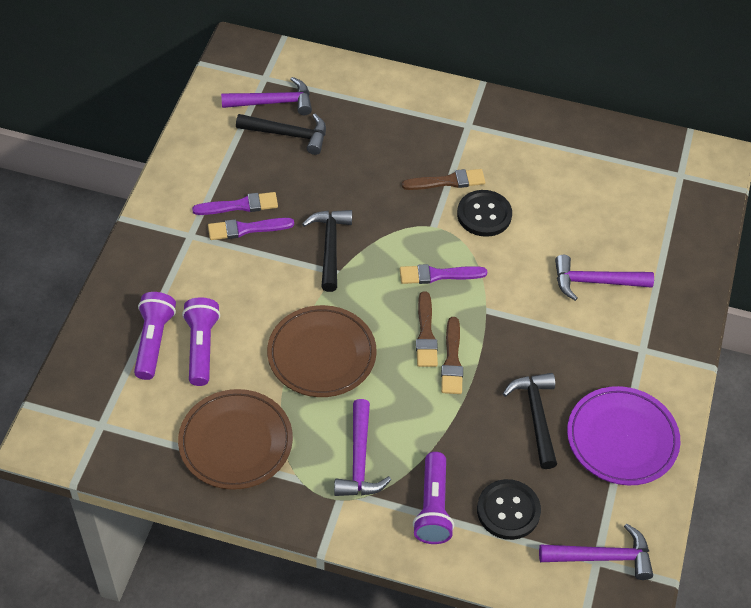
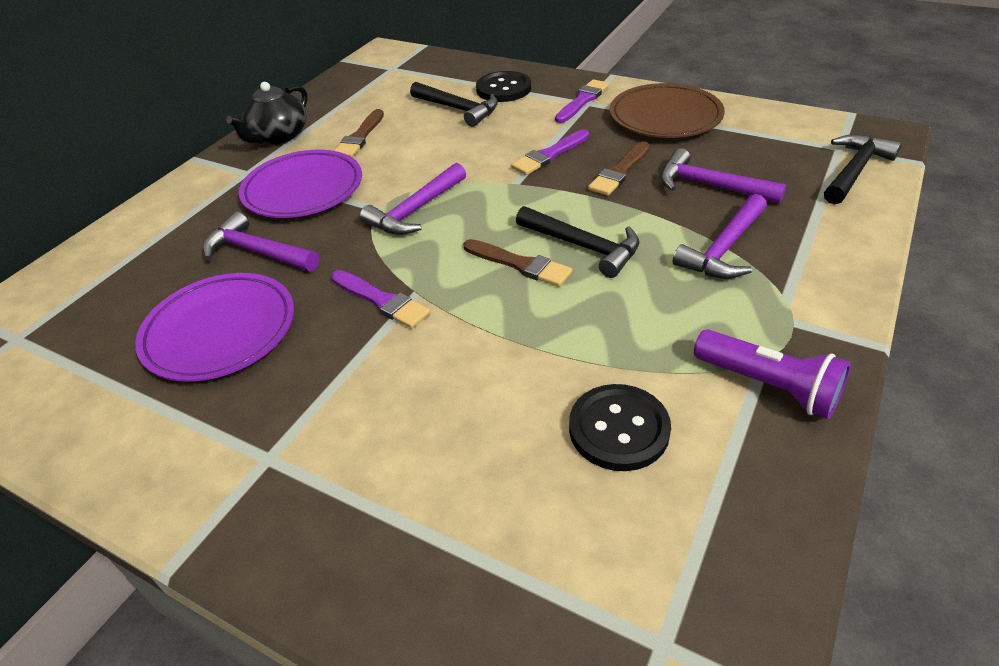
black teapot: 0 -> 1
brown plate: 2 -> 1
purple flashlight: 3 -> 1
purple plate: 1 -> 2

